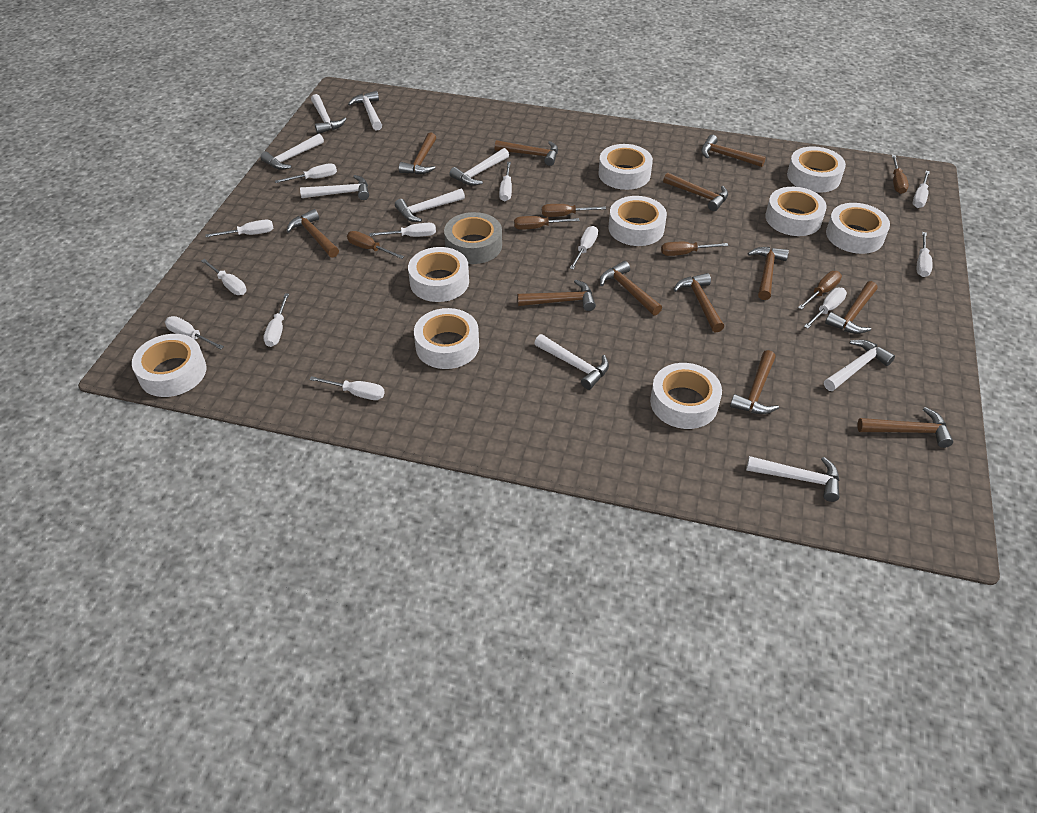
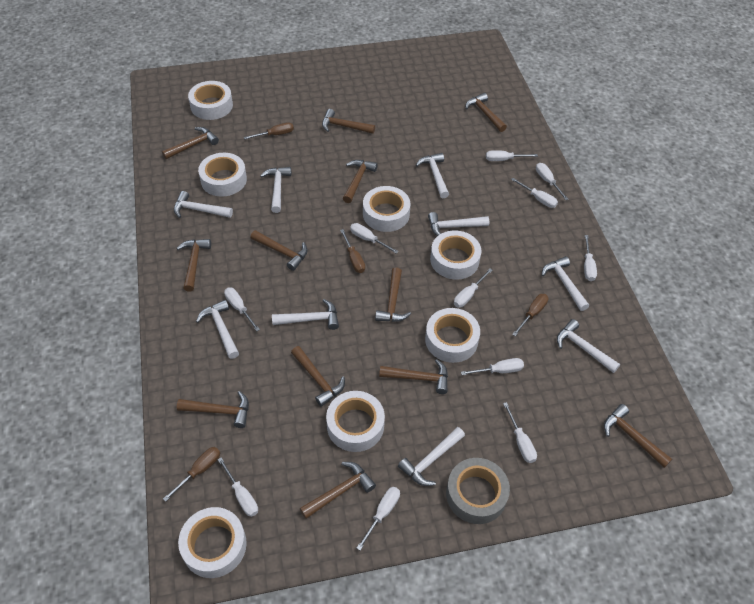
brown screwdriver: 6 -> 4
white screwdriver: 12 -> 11
white tape: 9 -> 7

